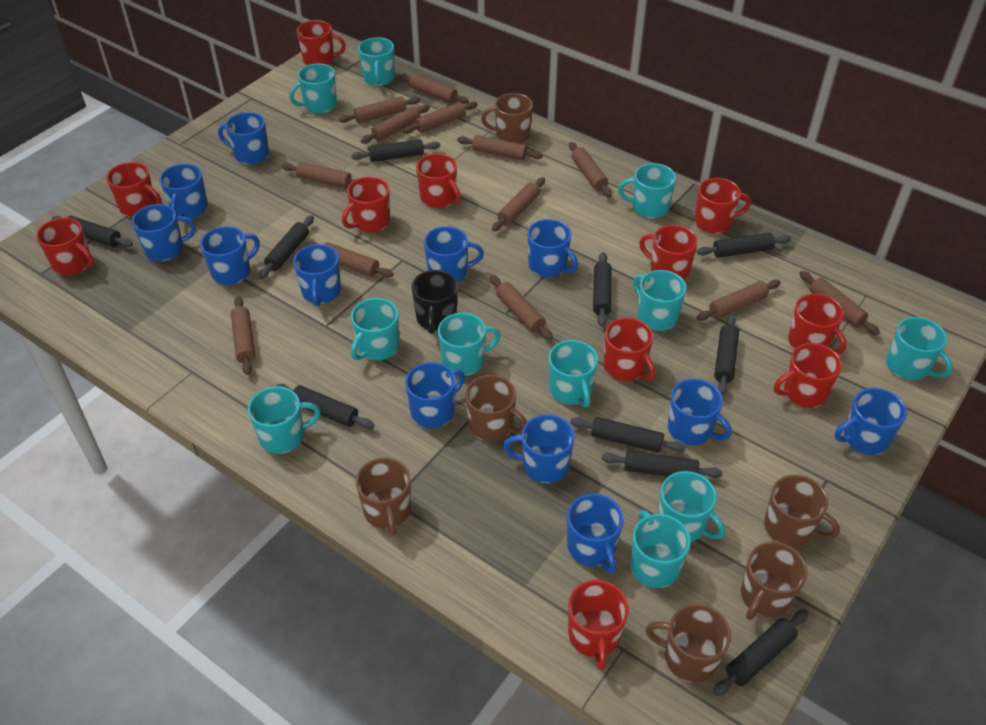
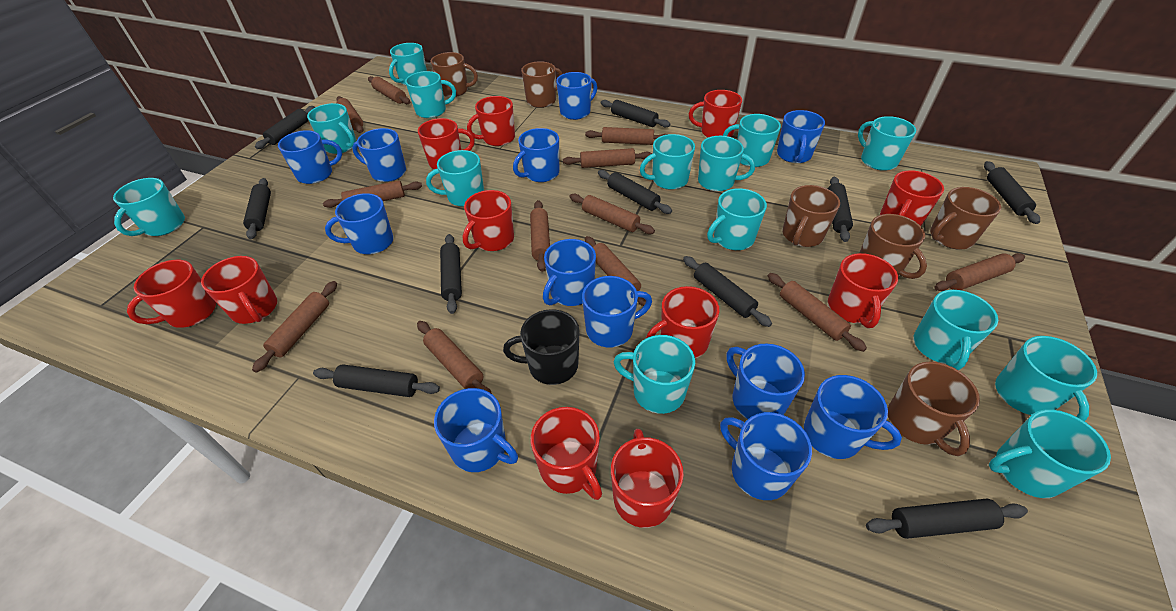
brown rolling pin: 13 -> 12
turquoise mug: 11 -> 14

